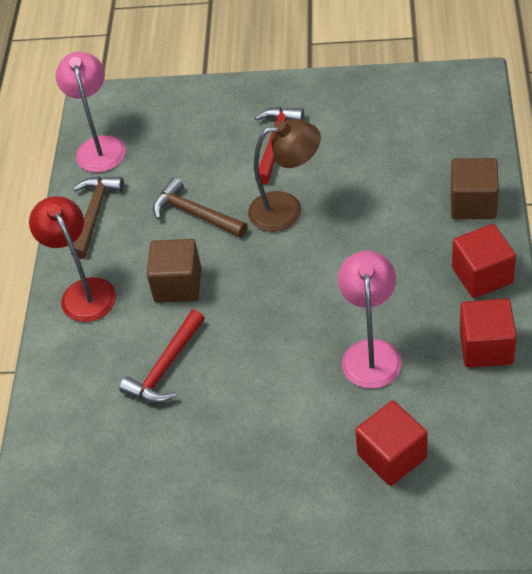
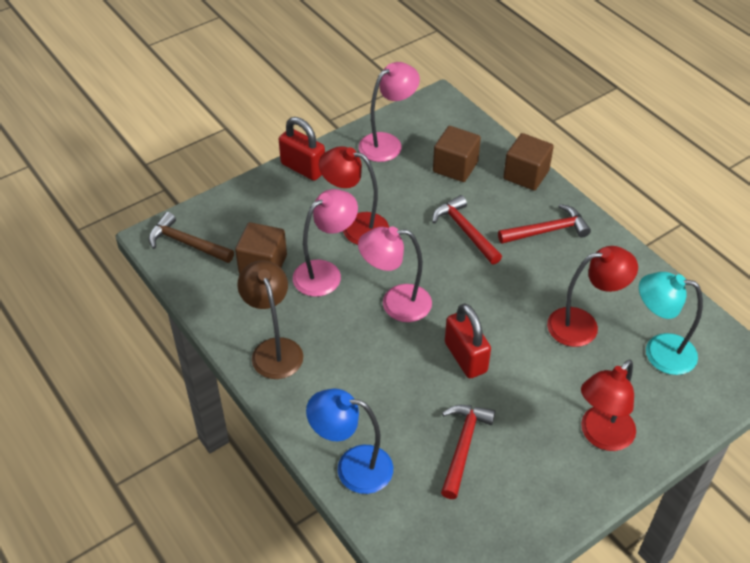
blue lamp: 0 -> 1
brown cube: 2 -> 3
brown hammer: 2 -> 1
pink lamp: 2 -> 3
red cube: 3 -> 0
red hammer: 2 -> 3
red lamp: 1 -> 3
red padlock: 0 -> 2
turquoise lamp: 0 -> 1

